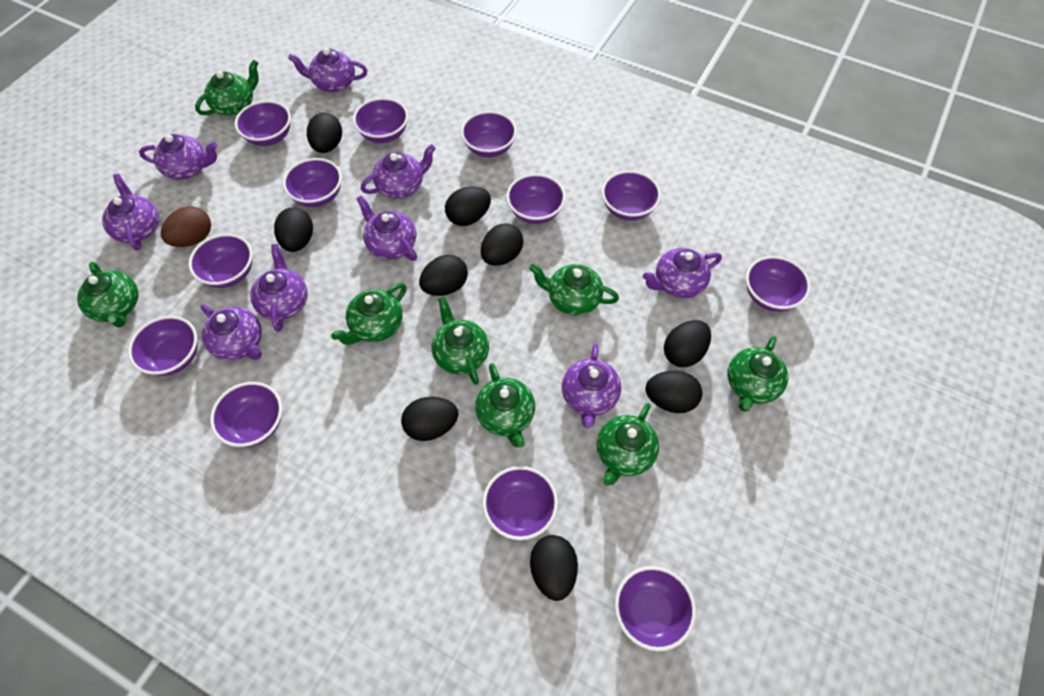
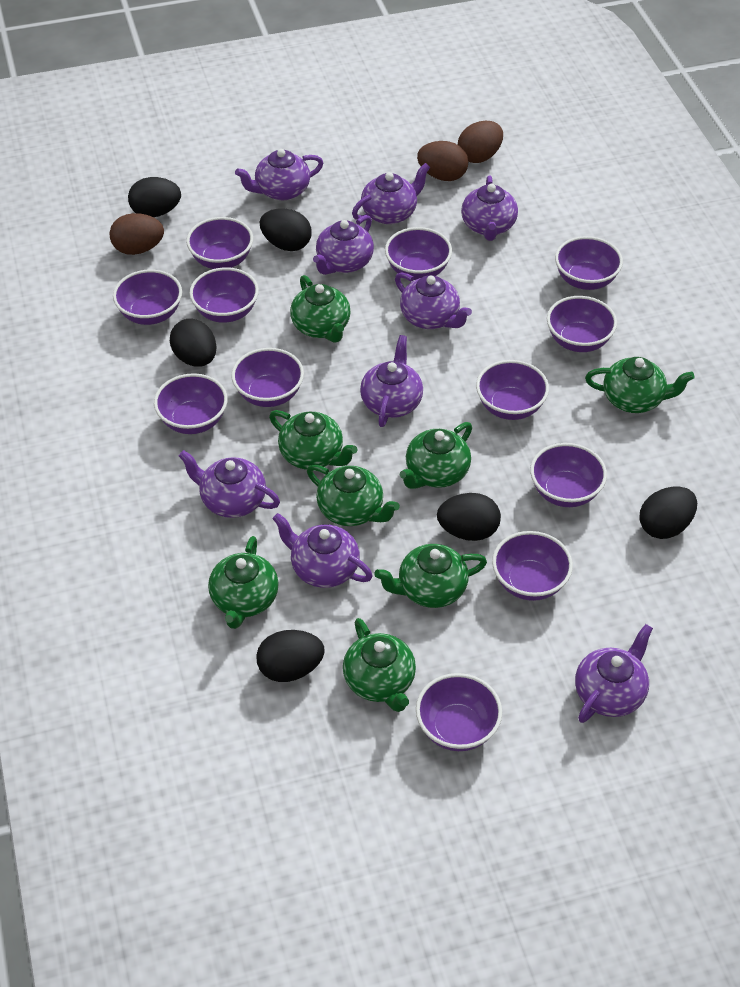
black egg: 9 -> 6
brown egg: 1 -> 3

